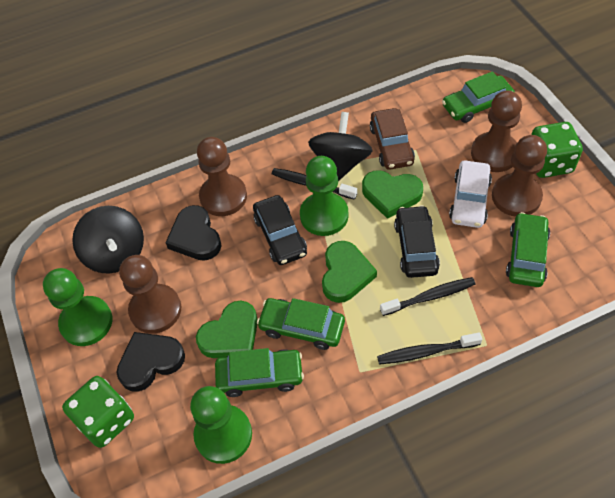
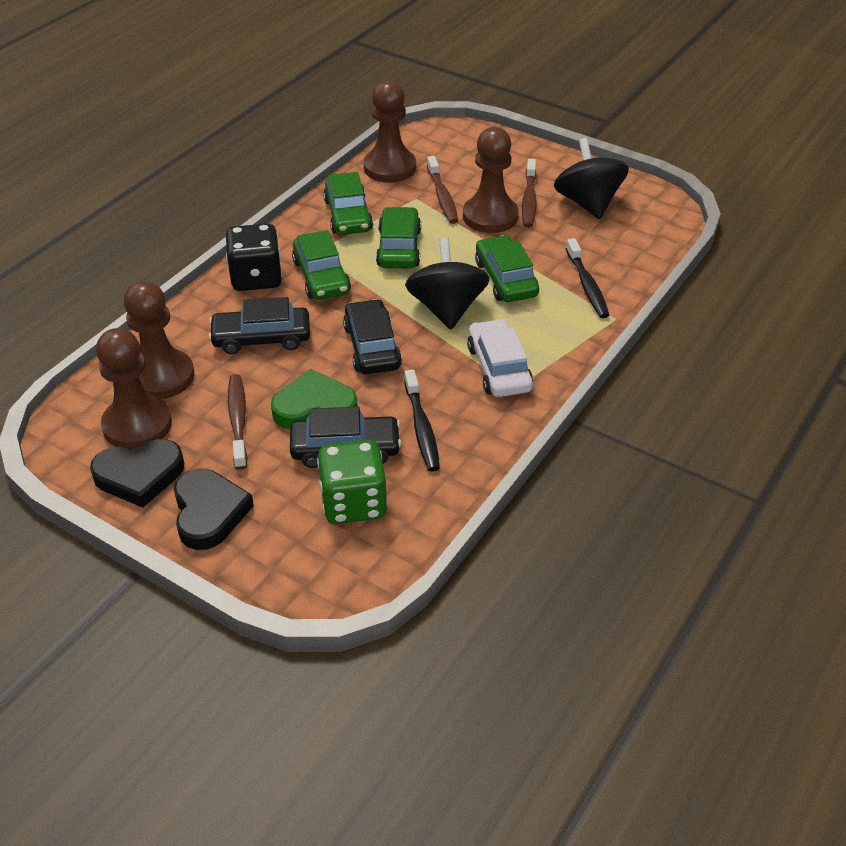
black car: 2 -> 3
black dice: 0 -> 1
black toothbrush: 3 -> 2
brown car: 1 -> 0
brown toothbrush: 0 -> 3
green dice: 2 -> 1
green heart: 3 -> 1
green pawn: 3 -> 0

